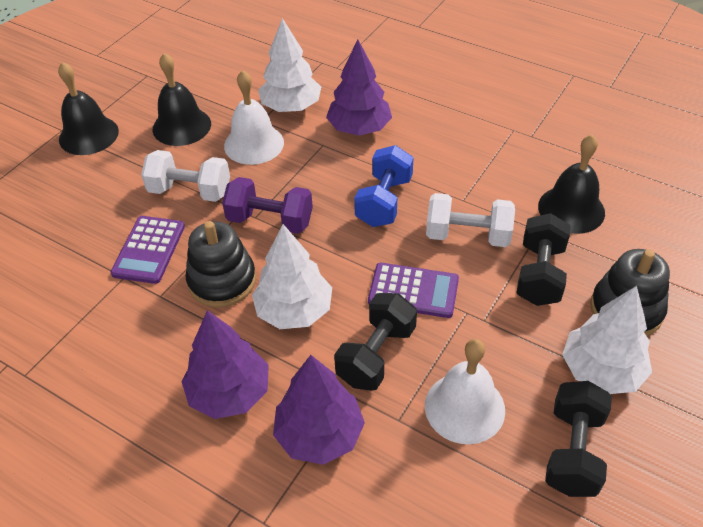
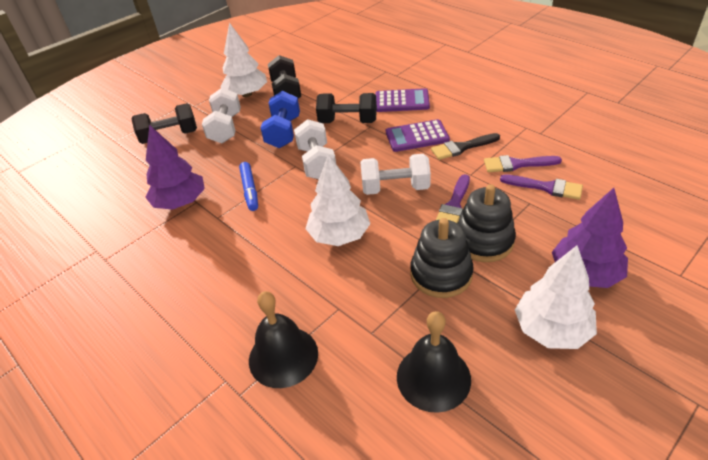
black bell: 3 -> 2
black brush: 0 -> 1
blue marker: 0 -> 1
purple brush: 0 -> 3
purple dumbbell: 1 -> 0
purple tree: 3 -> 2
white bell: 2 -> 0
white dumbbell: 2 -> 3

